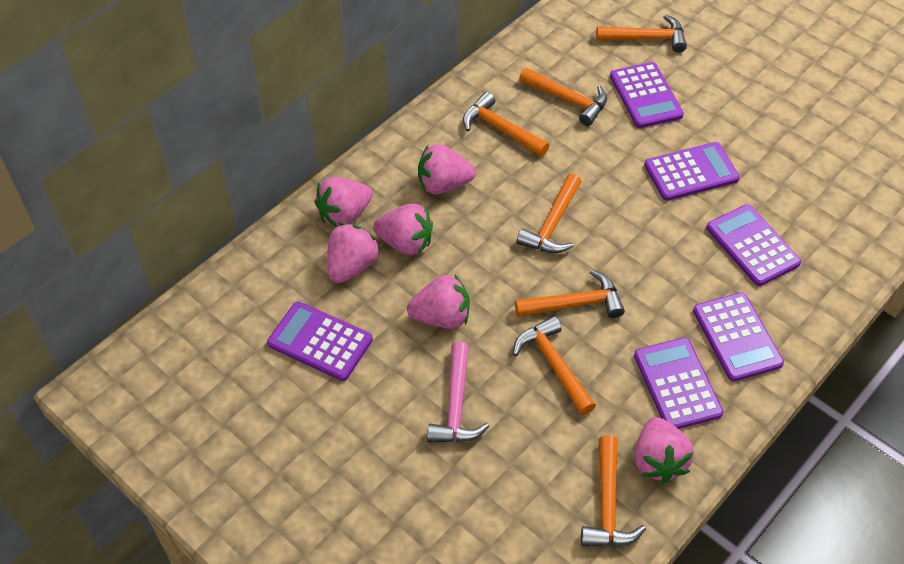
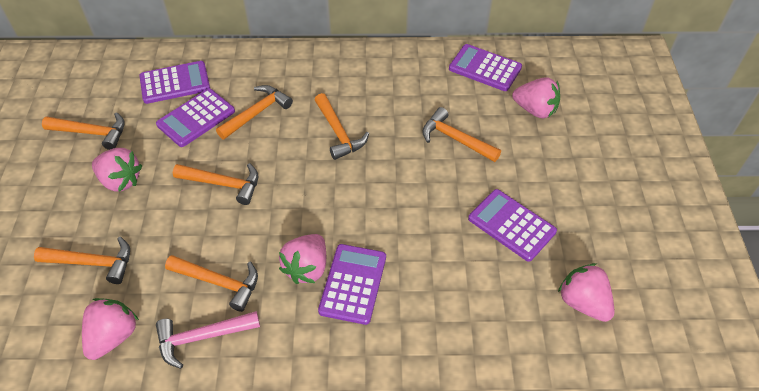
pink strawberry: 6 -> 5
purple calculator: 6 -> 5

